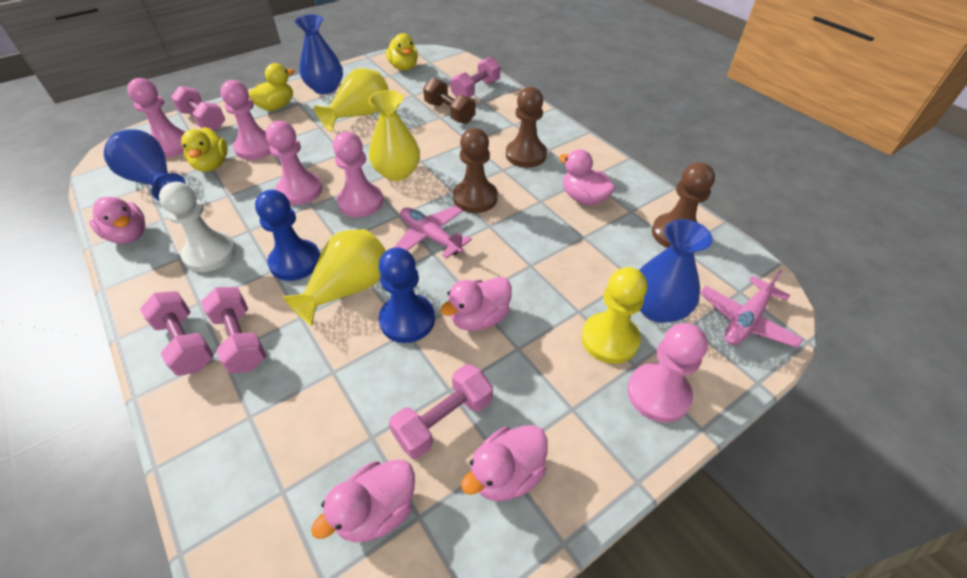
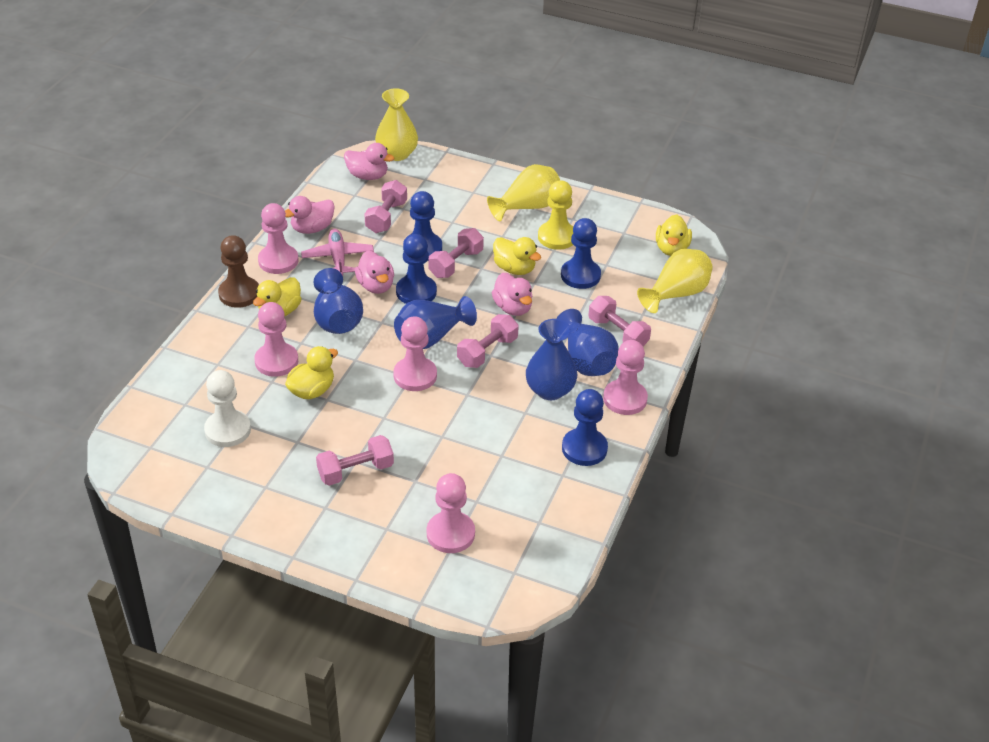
blue pawn: 2 -> 4
blue vase: 3 -> 4
brown dumbbell: 1 -> 0
brown pawn: 3 -> 1
pink duck: 5 -> 4
pink plane: 2 -> 1
yellow duck: 3 -> 4

